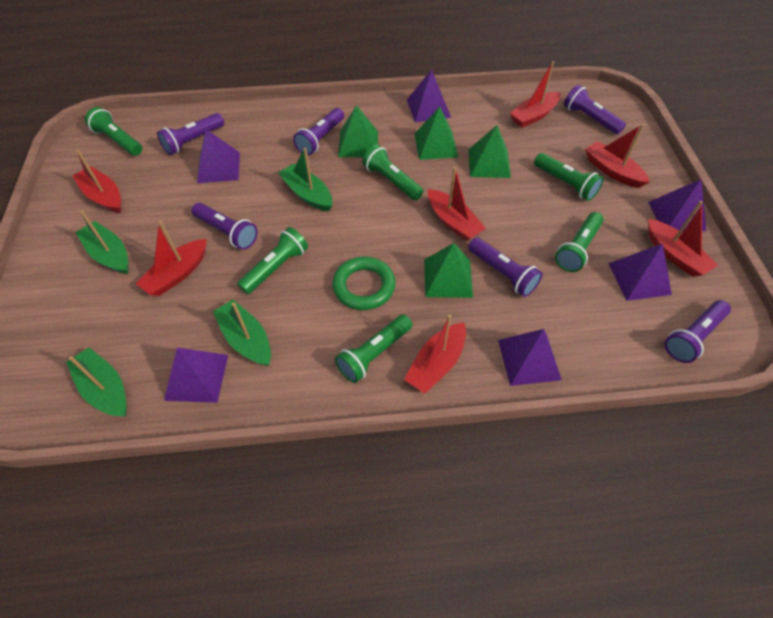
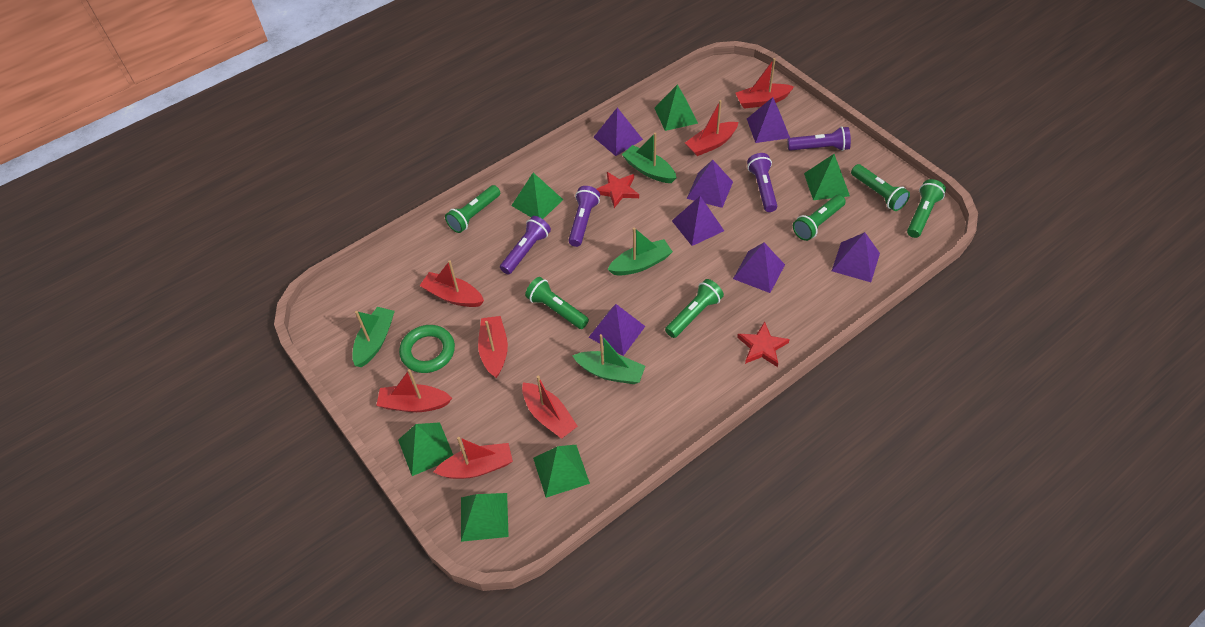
green pyramid: 4 -> 6
purple flashlight: 6 -> 4
purple pyramid: 6 -> 7
red star: 0 -> 2

